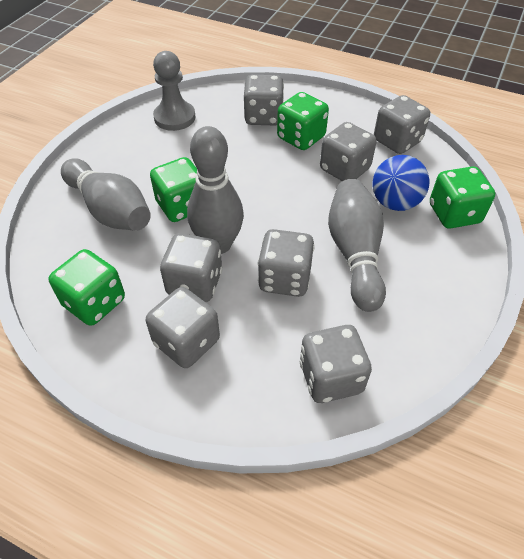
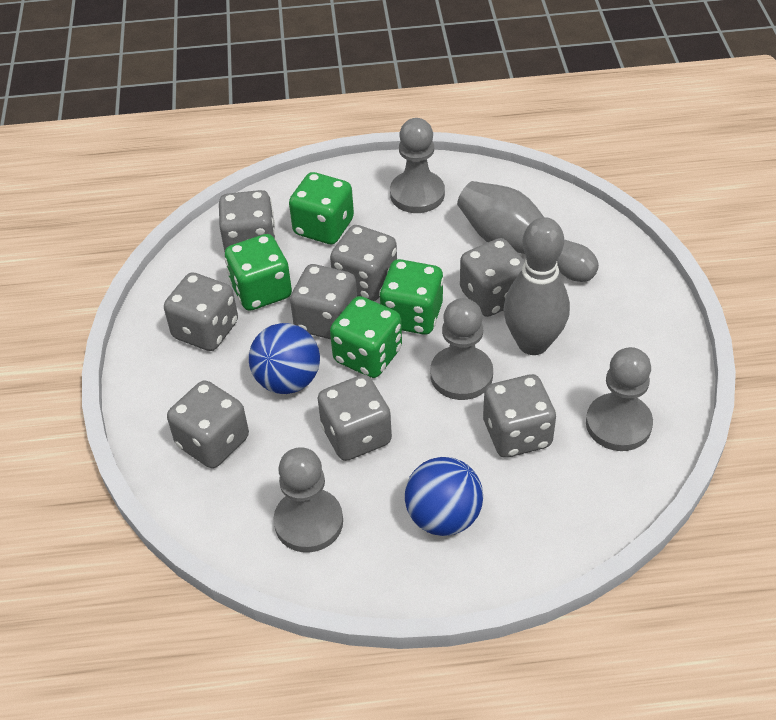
blue ball: 1 -> 2
grey bowling pin: 3 -> 2
grey dice: 7 -> 8
grey pawn: 1 -> 4

